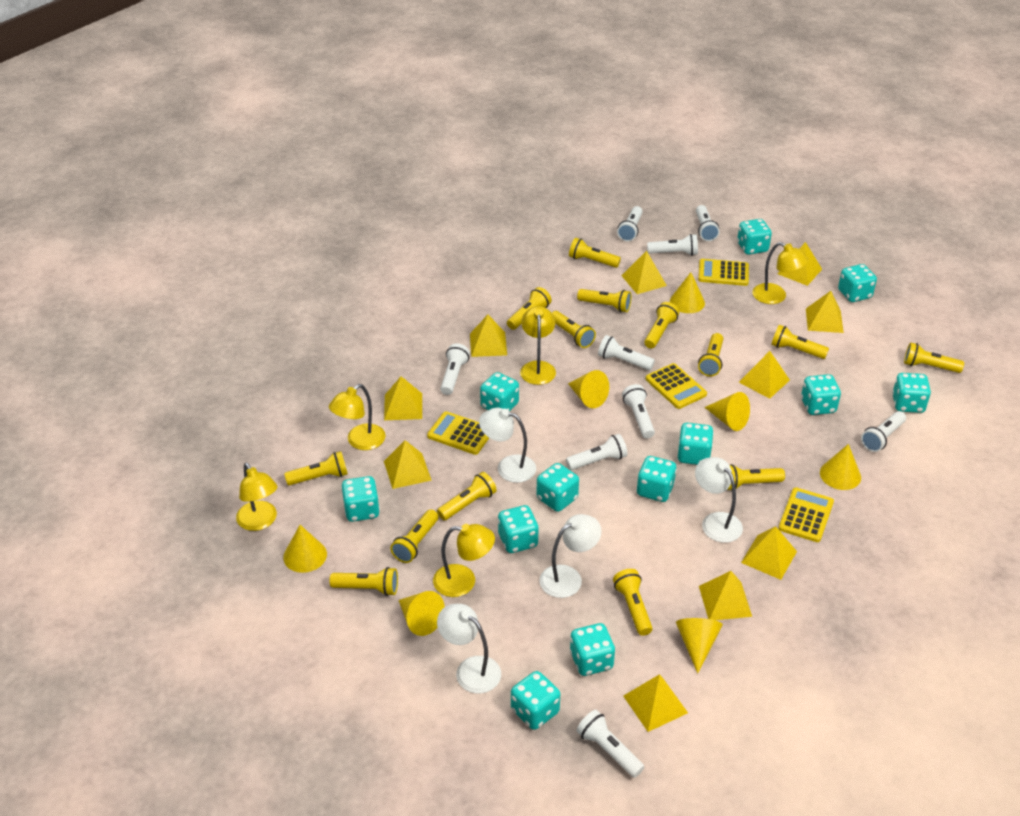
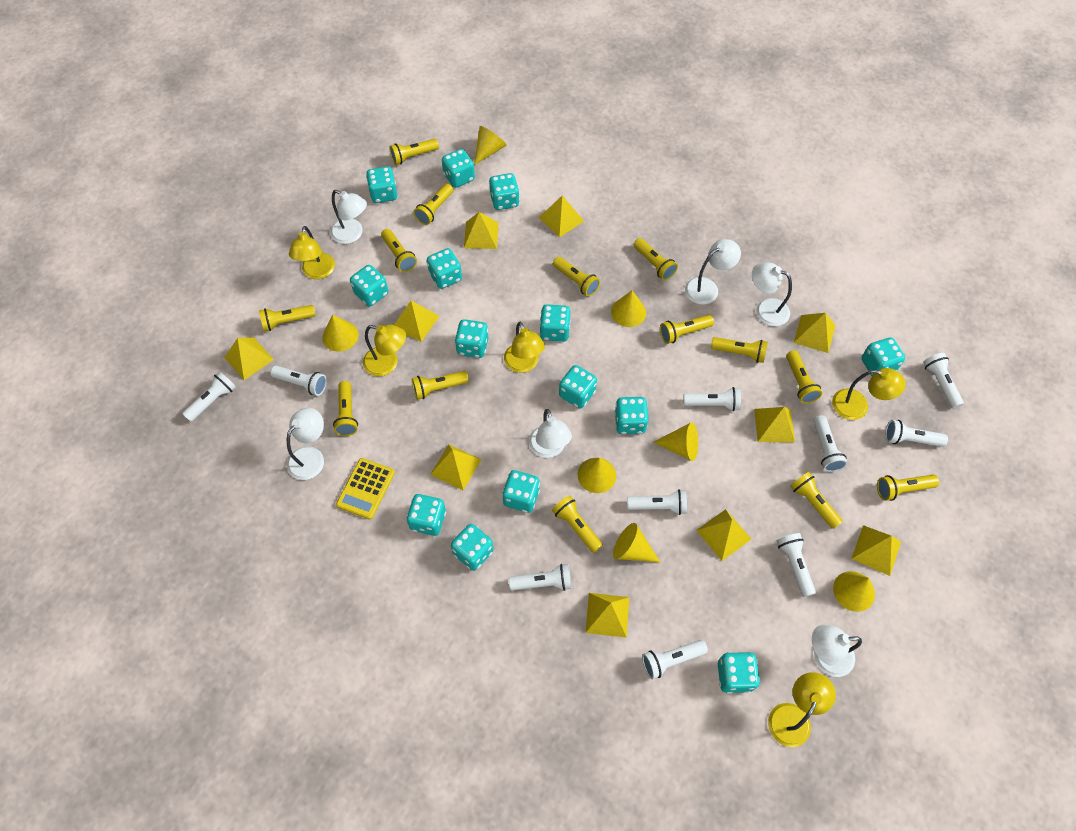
turquoise dice: 12 -> 14
white flashlight: 9 -> 10
white lamp: 4 -> 6
yellow calculator: 4 -> 1

